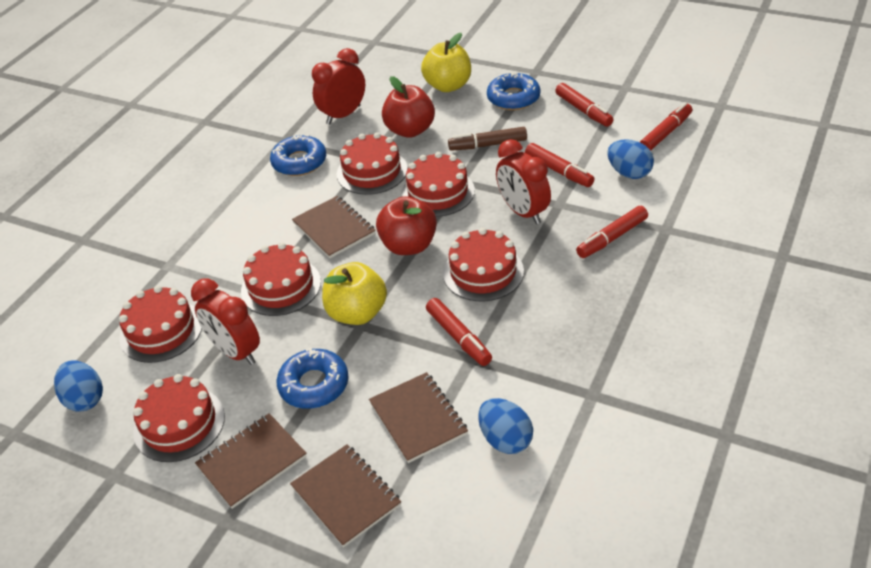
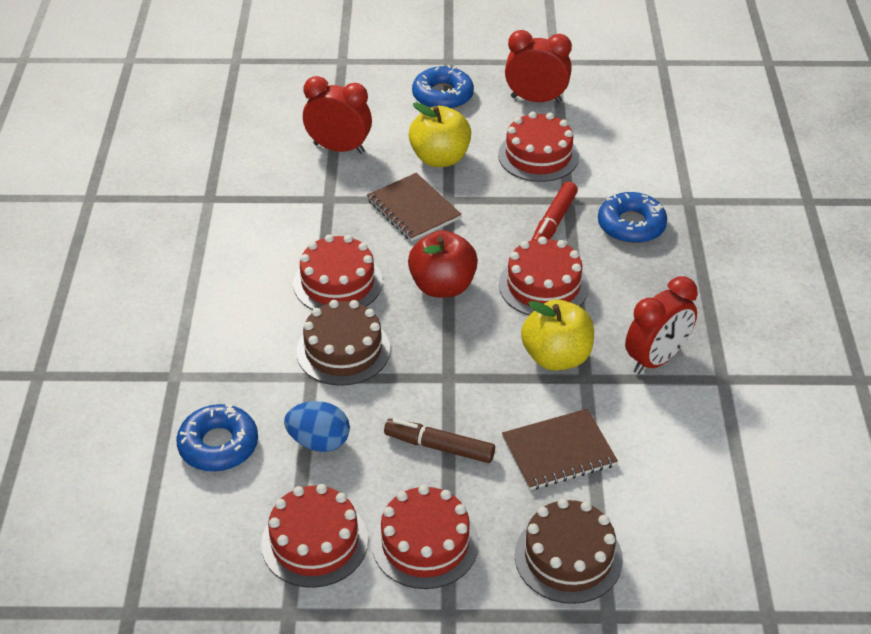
blue egg: 3 -> 1
brown cake: 0 -> 2
brown notebook: 4 -> 2
red apple: 2 -> 1
red cake: 6 -> 5
red marker: 5 -> 1

